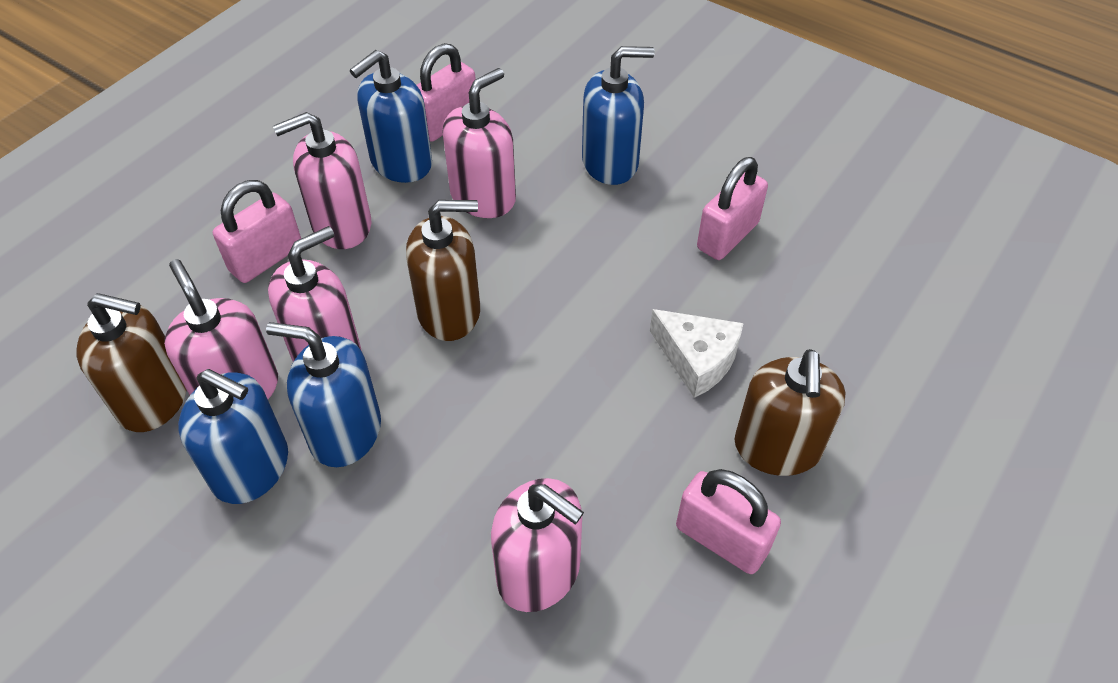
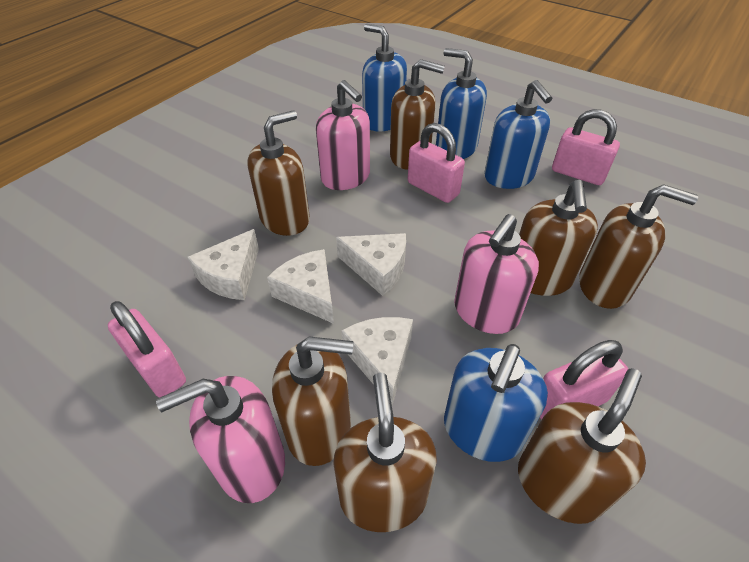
brown soap dispenser: 3 -> 7
pink soap dispenser: 5 -> 3
white cheese: 1 -> 4

